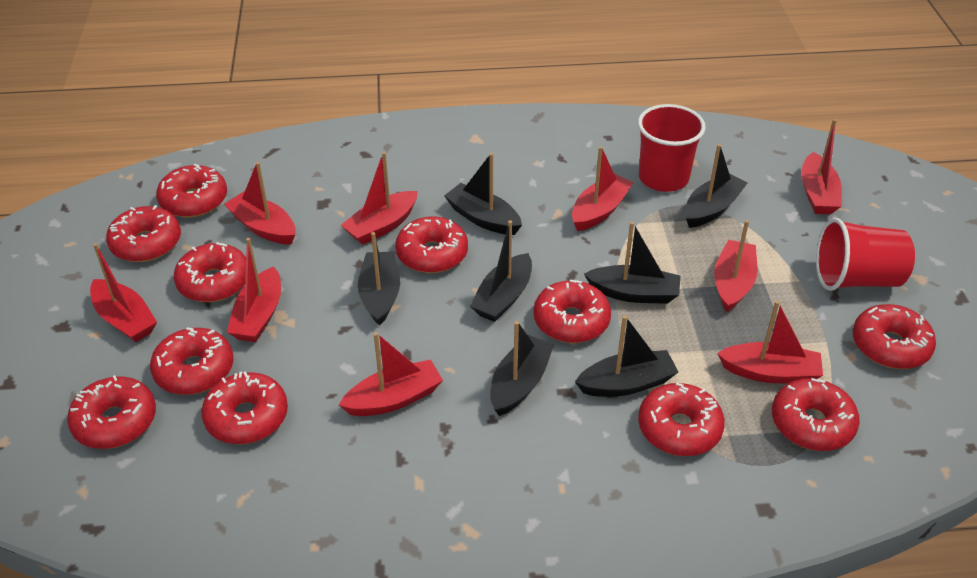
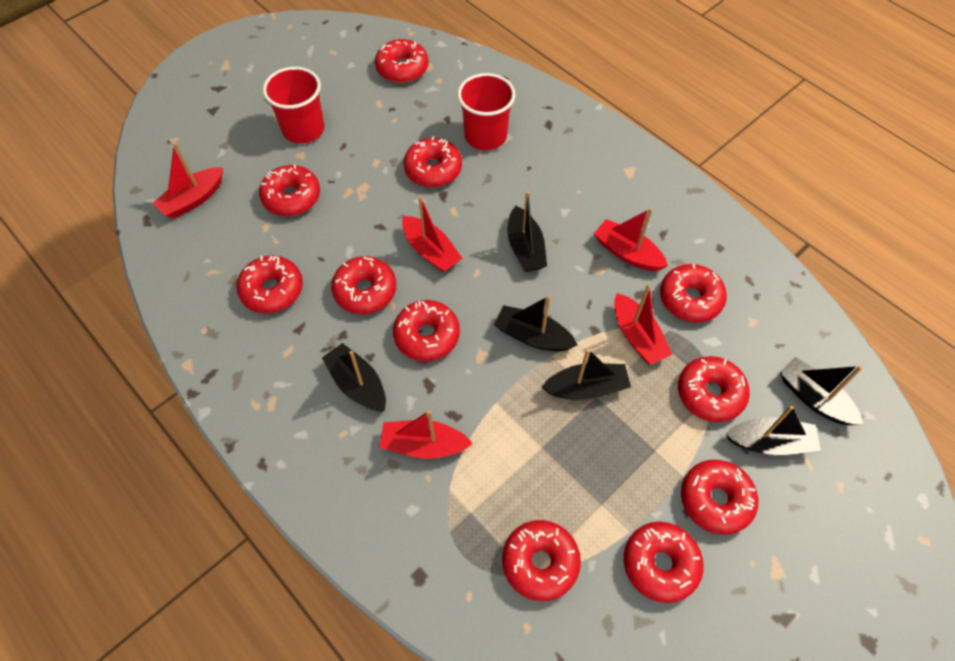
black boat: 7 -> 6
red boat: 9 -> 5

